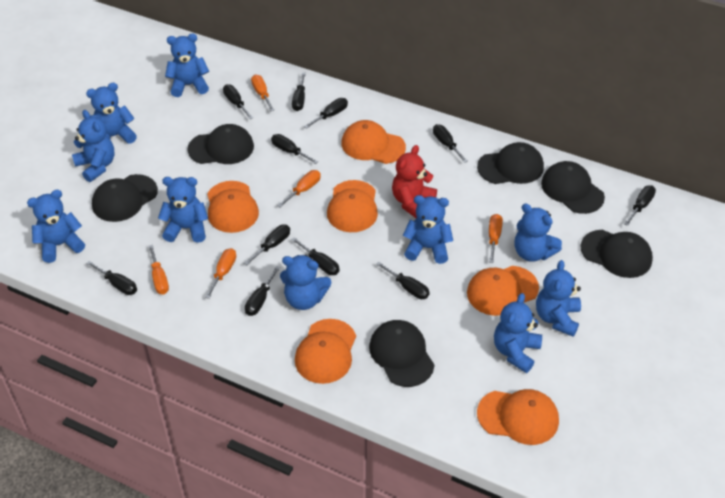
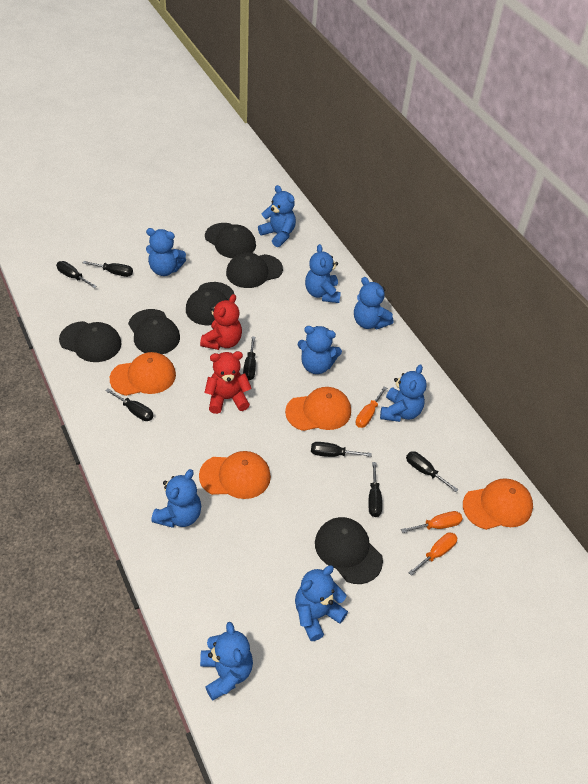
black screwdriver: 11 -> 7
blue teddy bear: 10 -> 9
orange cap: 6 -> 4
orange screwdriver: 5 -> 3
red teddy bear: 1 -> 2

